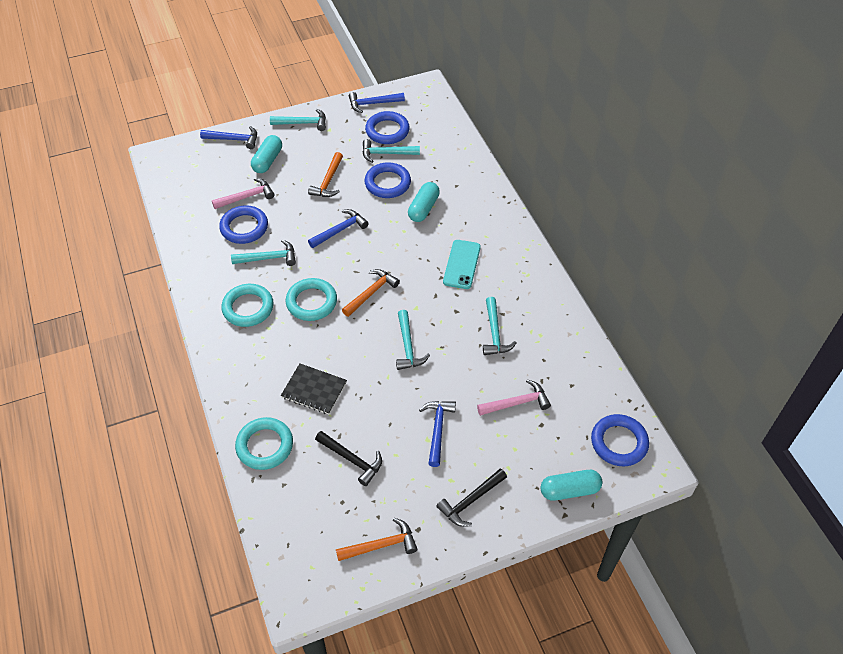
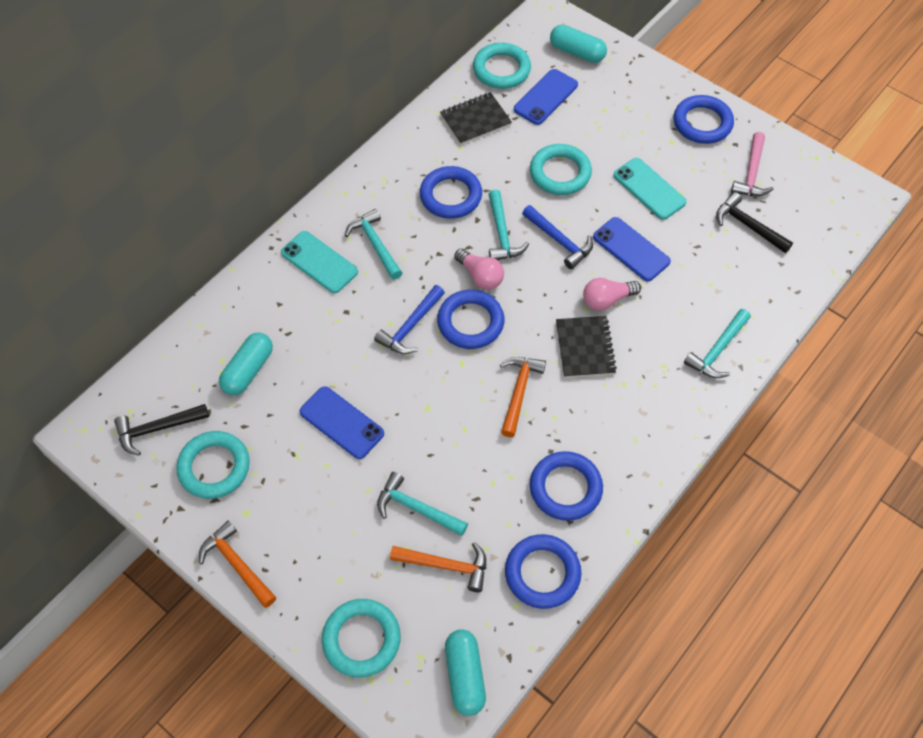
black notebook: 1 -> 2
blue hammer: 4 -> 2
blue phone: 0 -> 3
blue ring: 4 -> 5
pink hammer: 2 -> 1
pink light bulb: 0 -> 2
turquoise hammer: 5 -> 4
turquoise phone: 1 -> 2
turquoise ring: 3 -> 4

